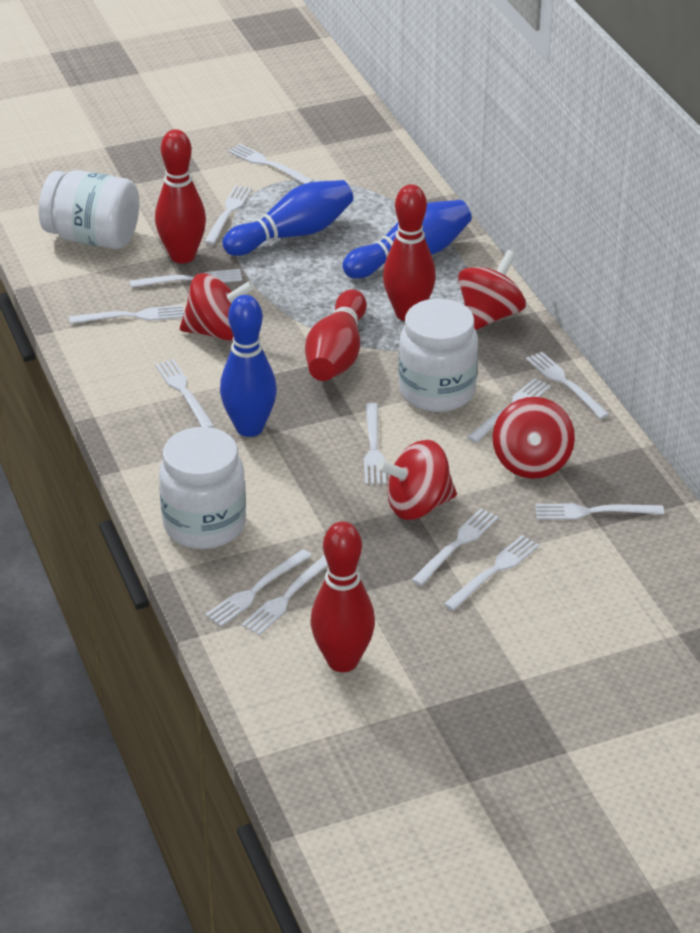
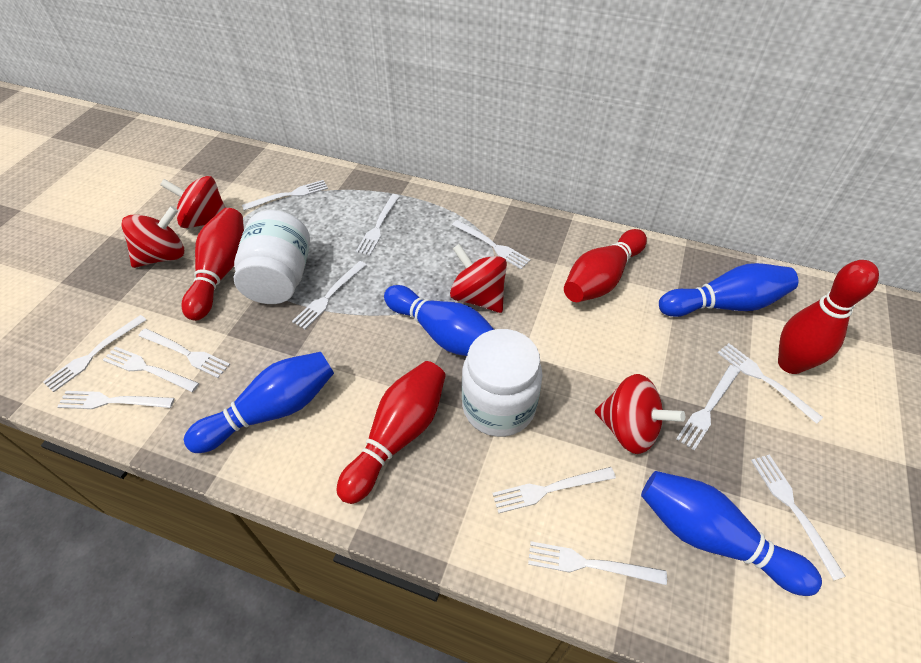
blue bowling pin: 3 -> 4
white jar: 3 -> 2

